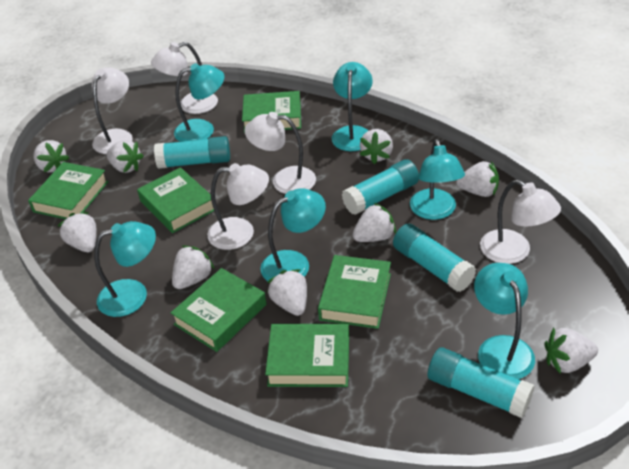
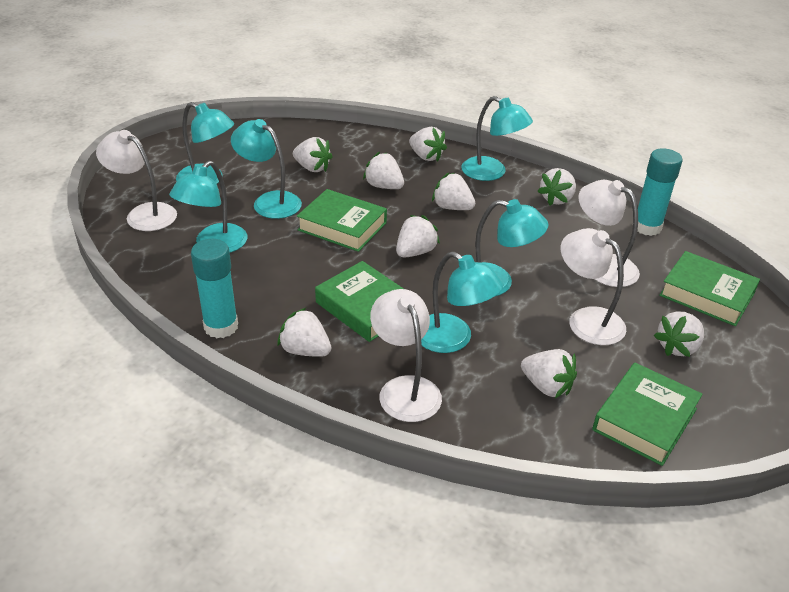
green book: 6 -> 4
turquoise glue stick: 4 -> 2
white lamp: 5 -> 4

